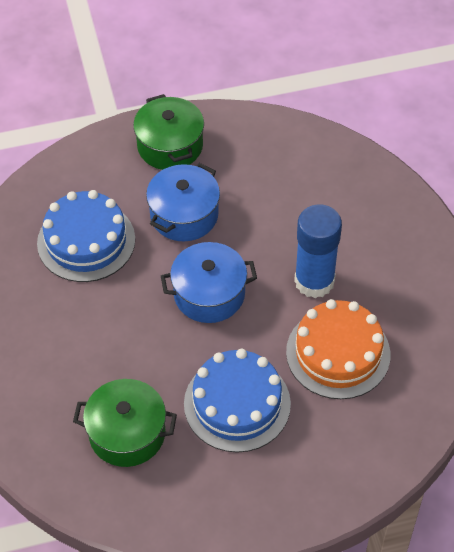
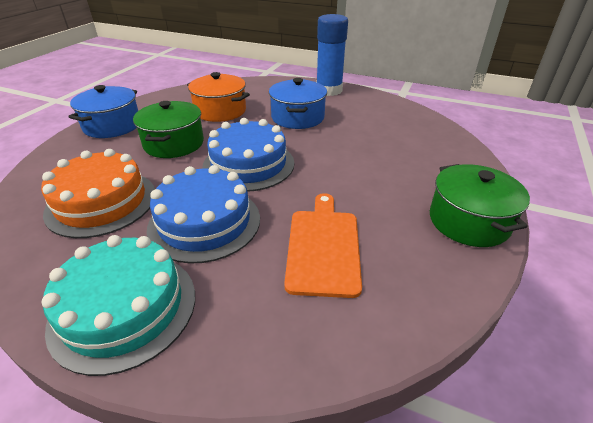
orange cutting board: 0 -> 1
orange pot: 0 -> 1
turquoise cake: 0 -> 1

